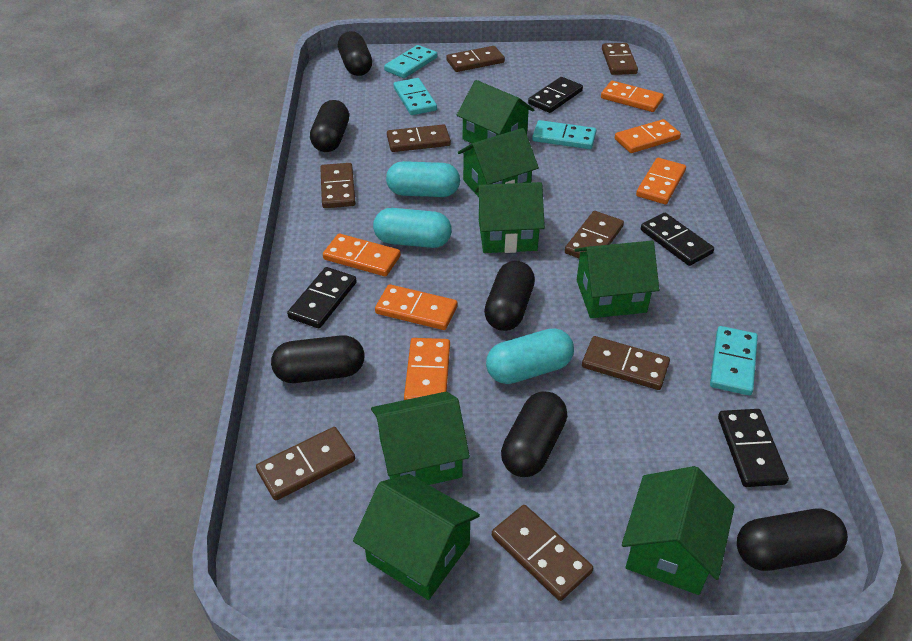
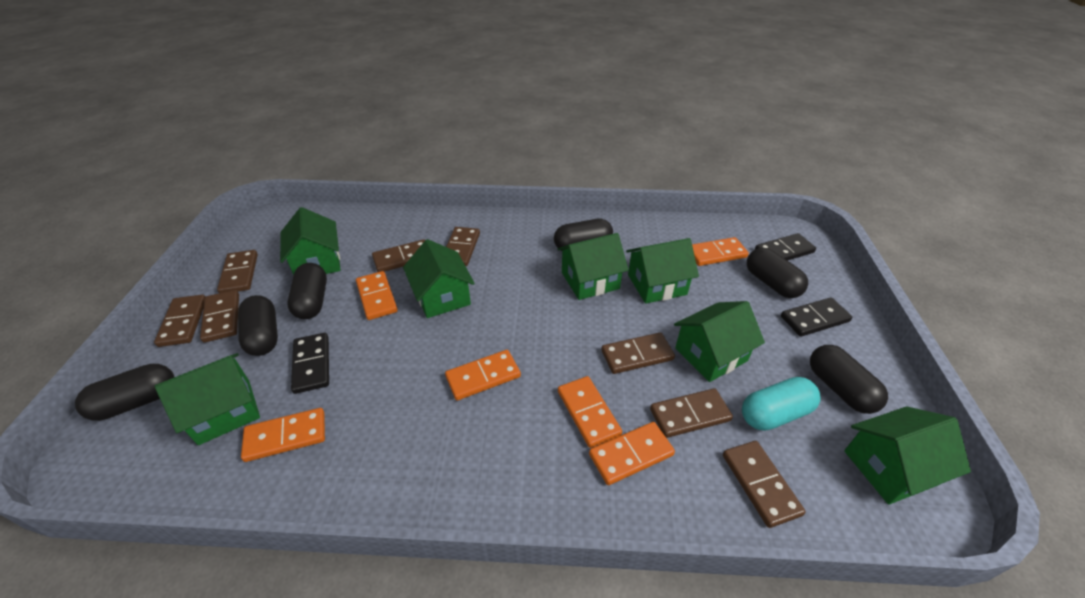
black domino: 4 -> 3
turquoise capsule: 3 -> 1
turquoise domino: 4 -> 0

